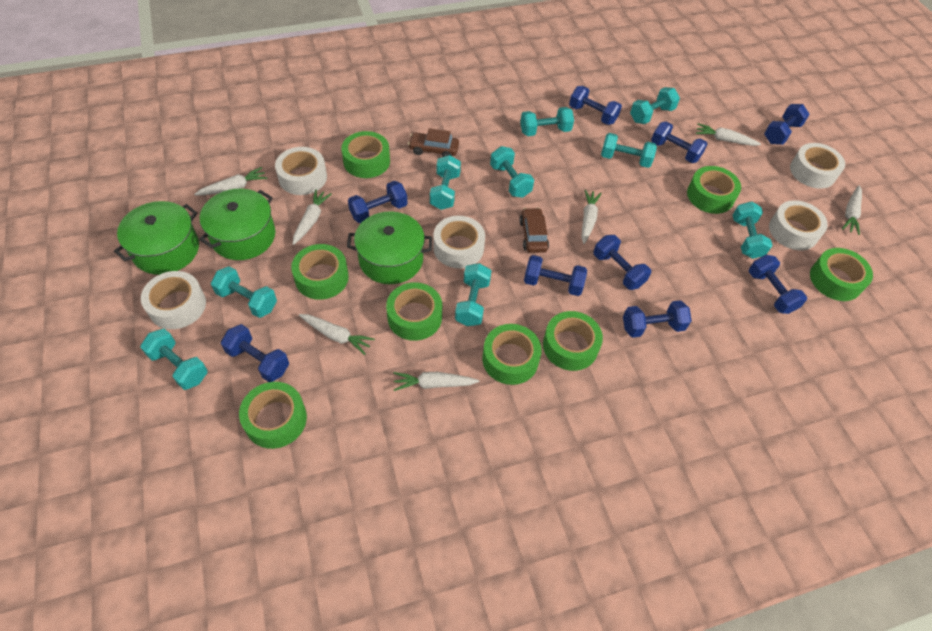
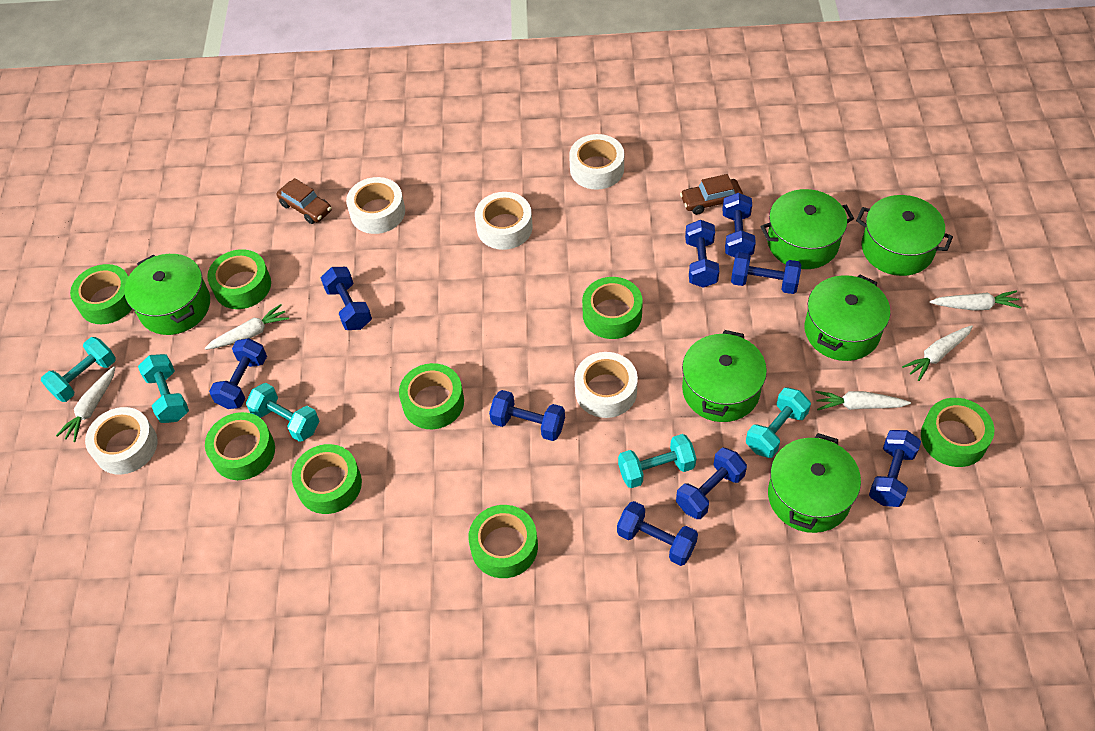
green pot: 3 -> 6
turquoise dumbbell: 9 -> 5
white carrot: 7 -> 5

